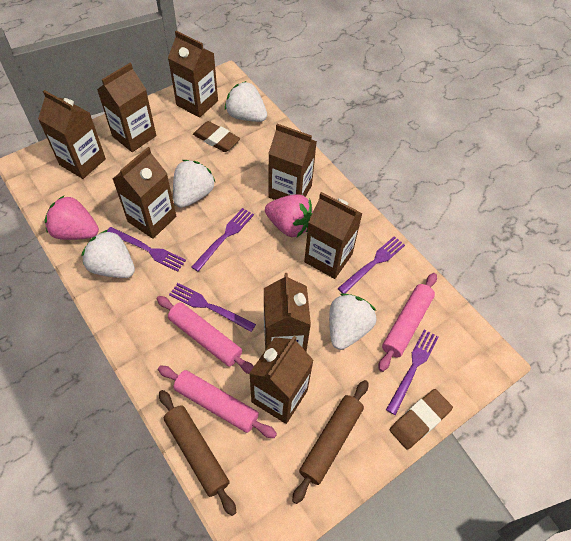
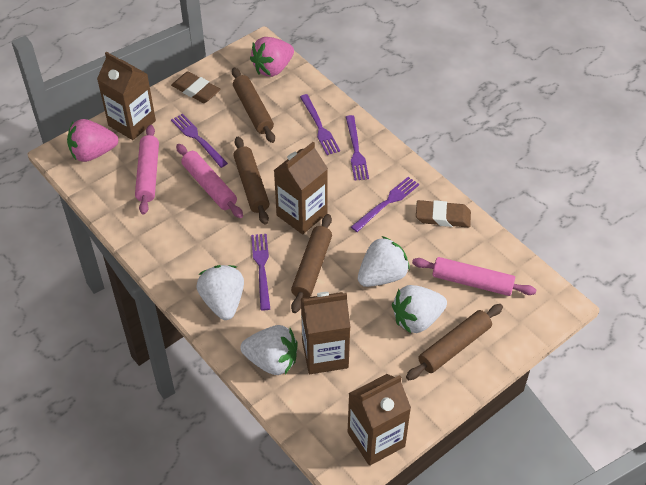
brown carton: 8 -> 4
brown rolling pin: 2 -> 4

